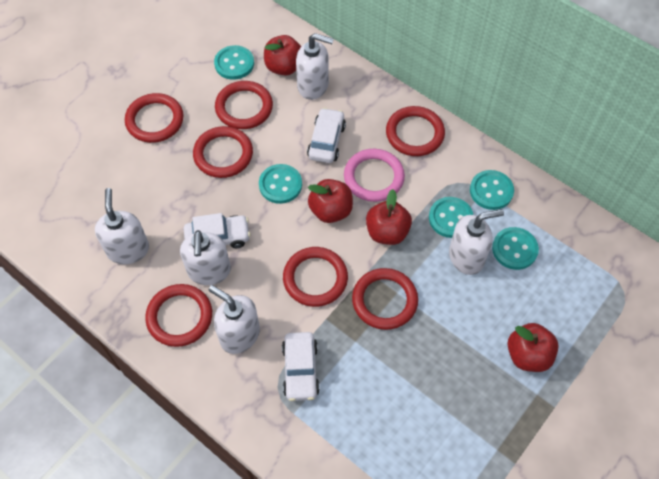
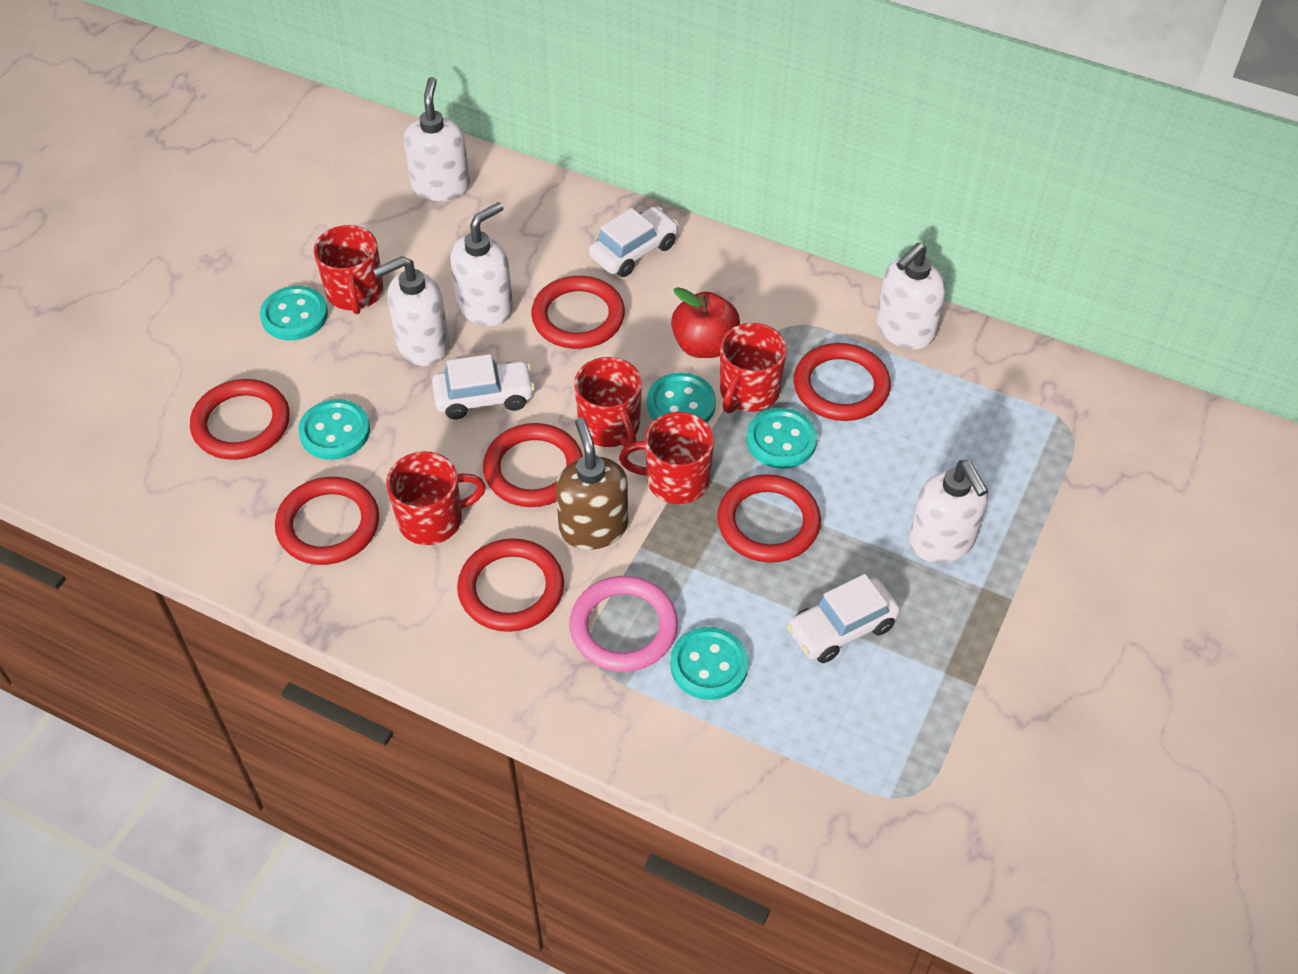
brown soap dispenser: 0 -> 1
red apple: 4 -> 1
red mug: 0 -> 5

